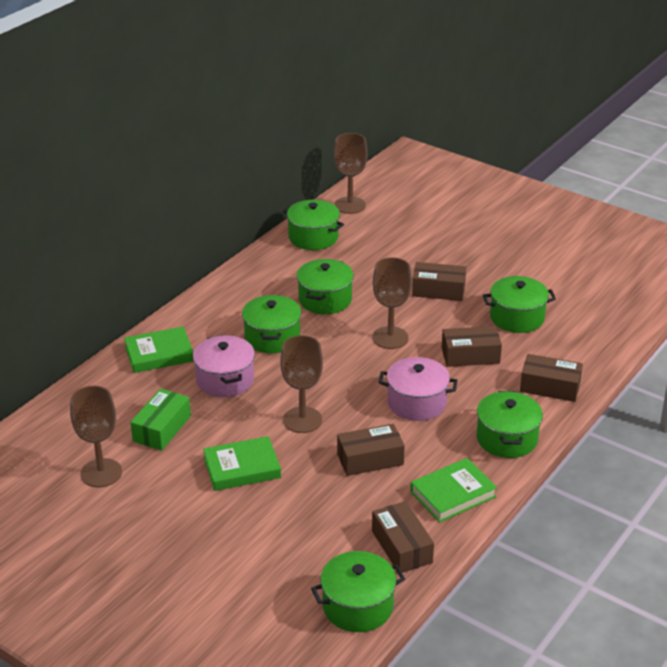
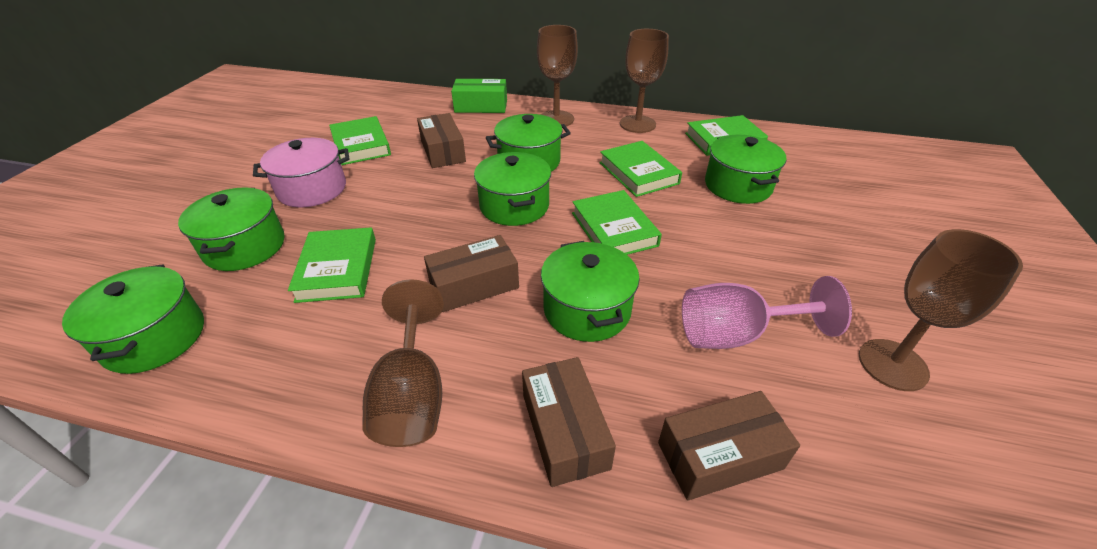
brown box: 5 -> 4
green book: 3 -> 5
pink goblet: 0 -> 1
pink pot: 2 -> 1

